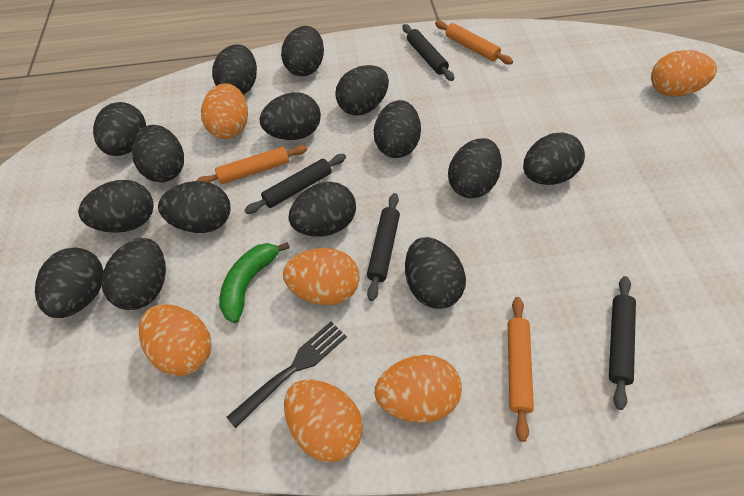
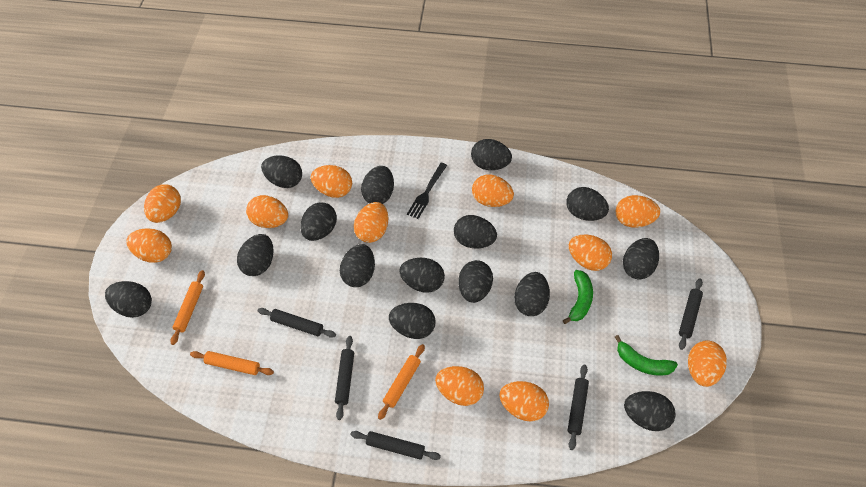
black rolling pin: 4 -> 5
green banana: 1 -> 2
orange egg: 6 -> 11

